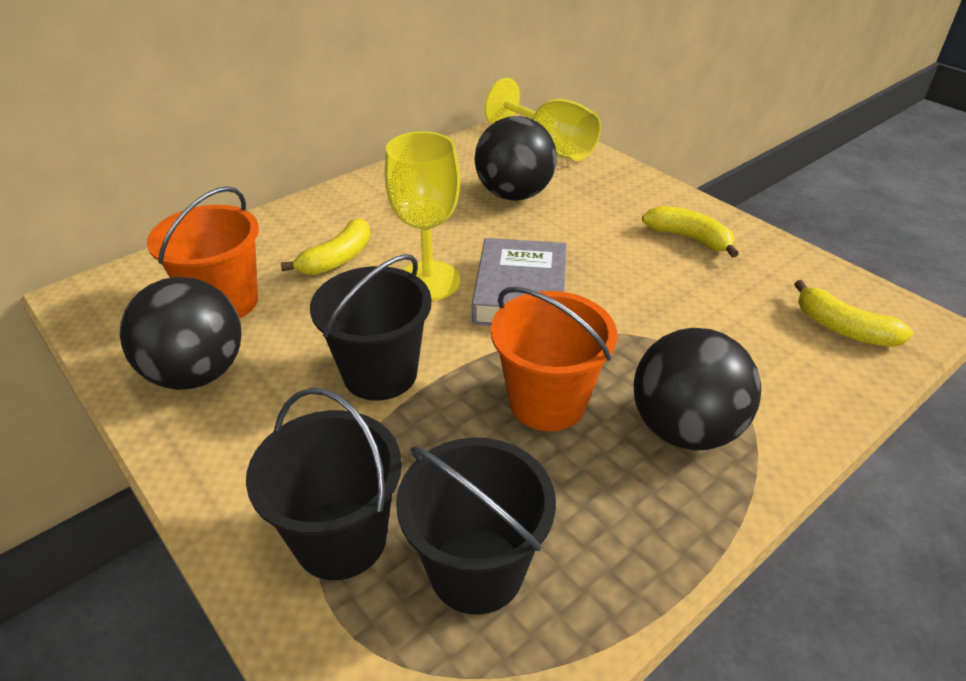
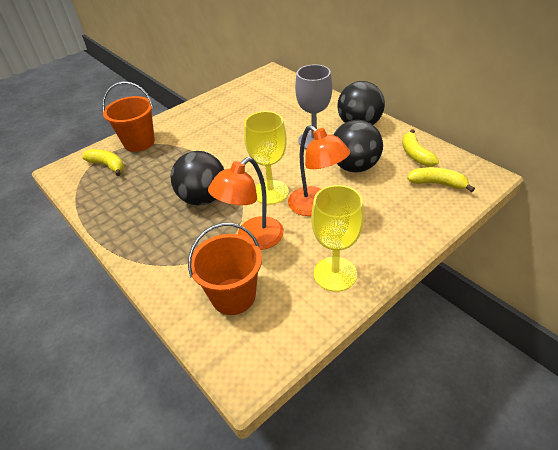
black bucket: 3 -> 0
grey book: 1 -> 0
grey goblet: 0 -> 1
orange lamp: 0 -> 2

